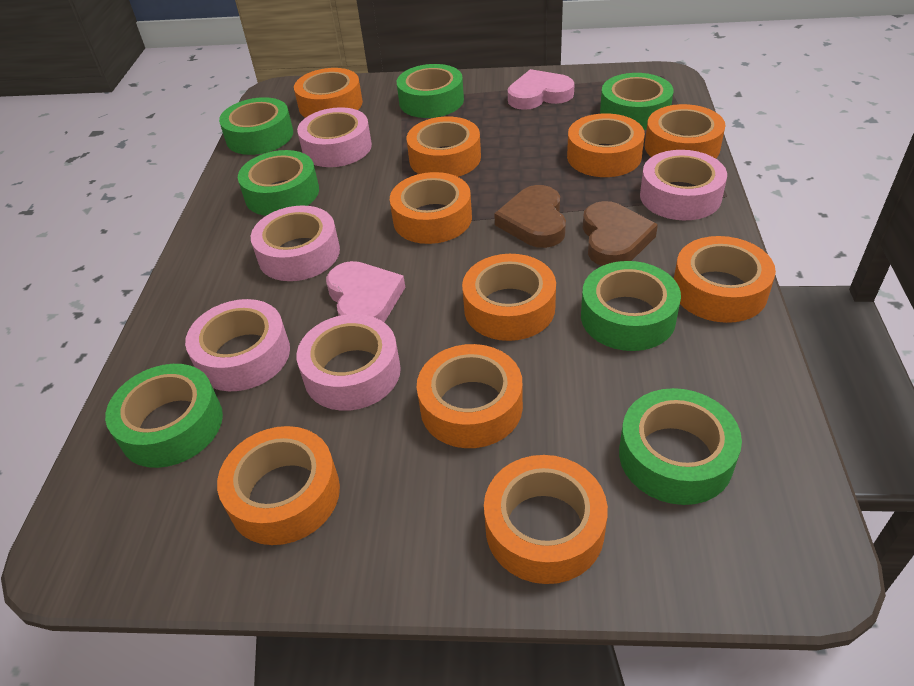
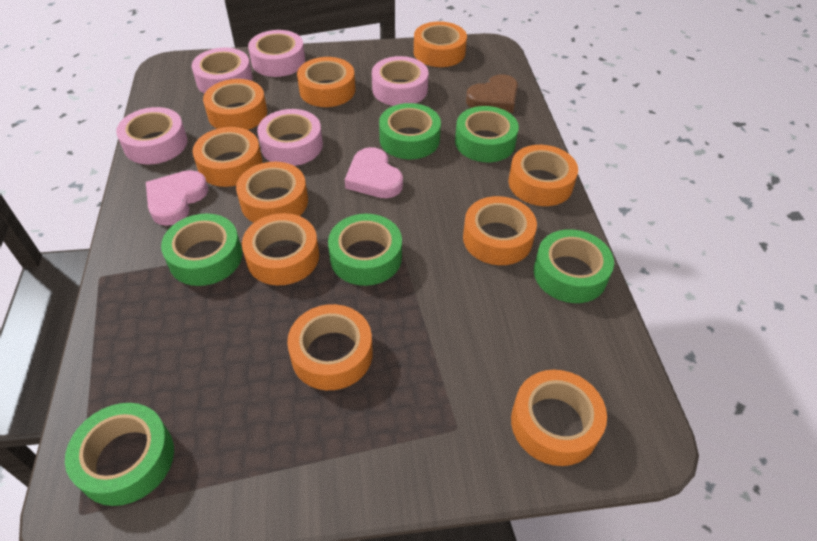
brown heart: 2 -> 1
green tape: 7 -> 6

